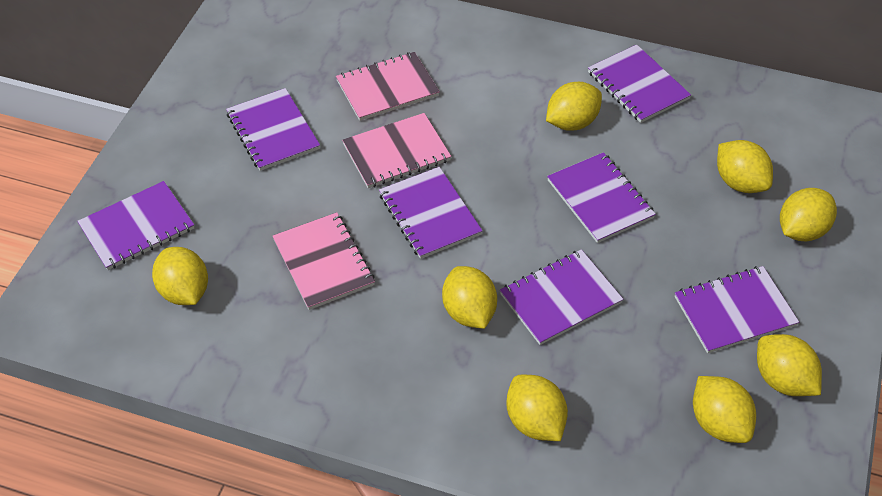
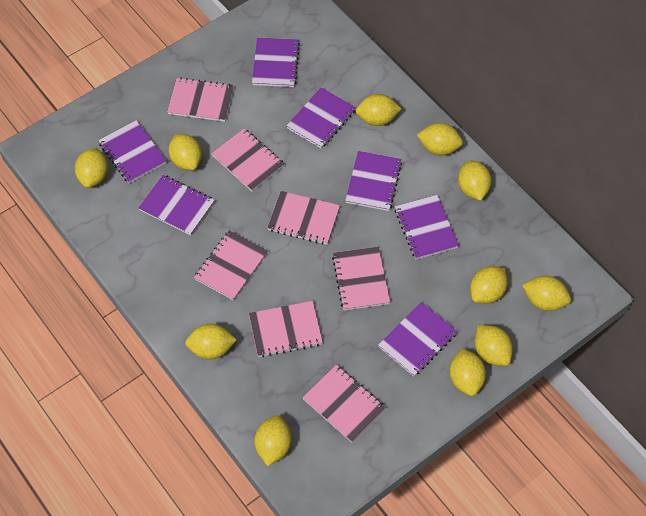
pink notebook: 3 -> 7
yellow lemon: 8 -> 11

